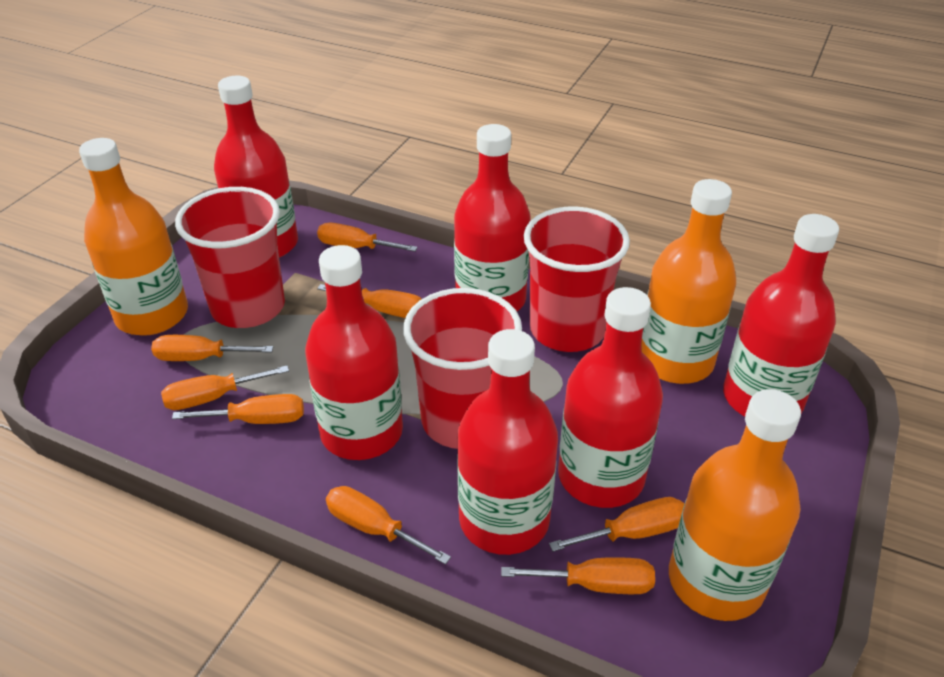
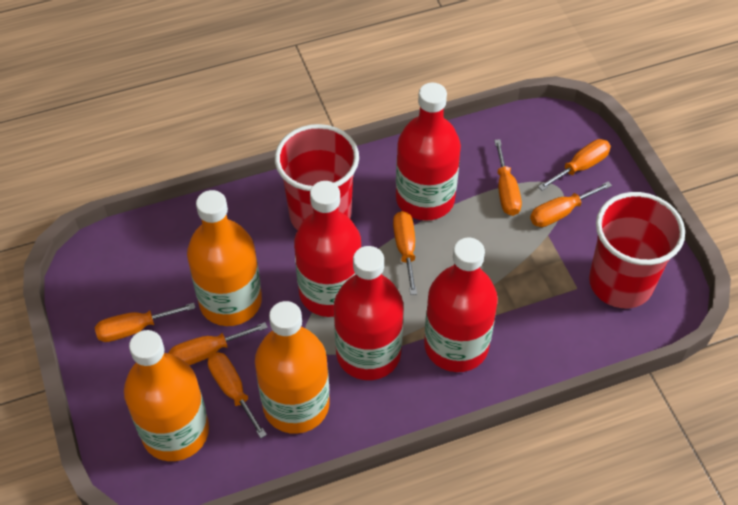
orange screwdriver: 8 -> 7
red bottle: 6 -> 4
red cup: 3 -> 2

